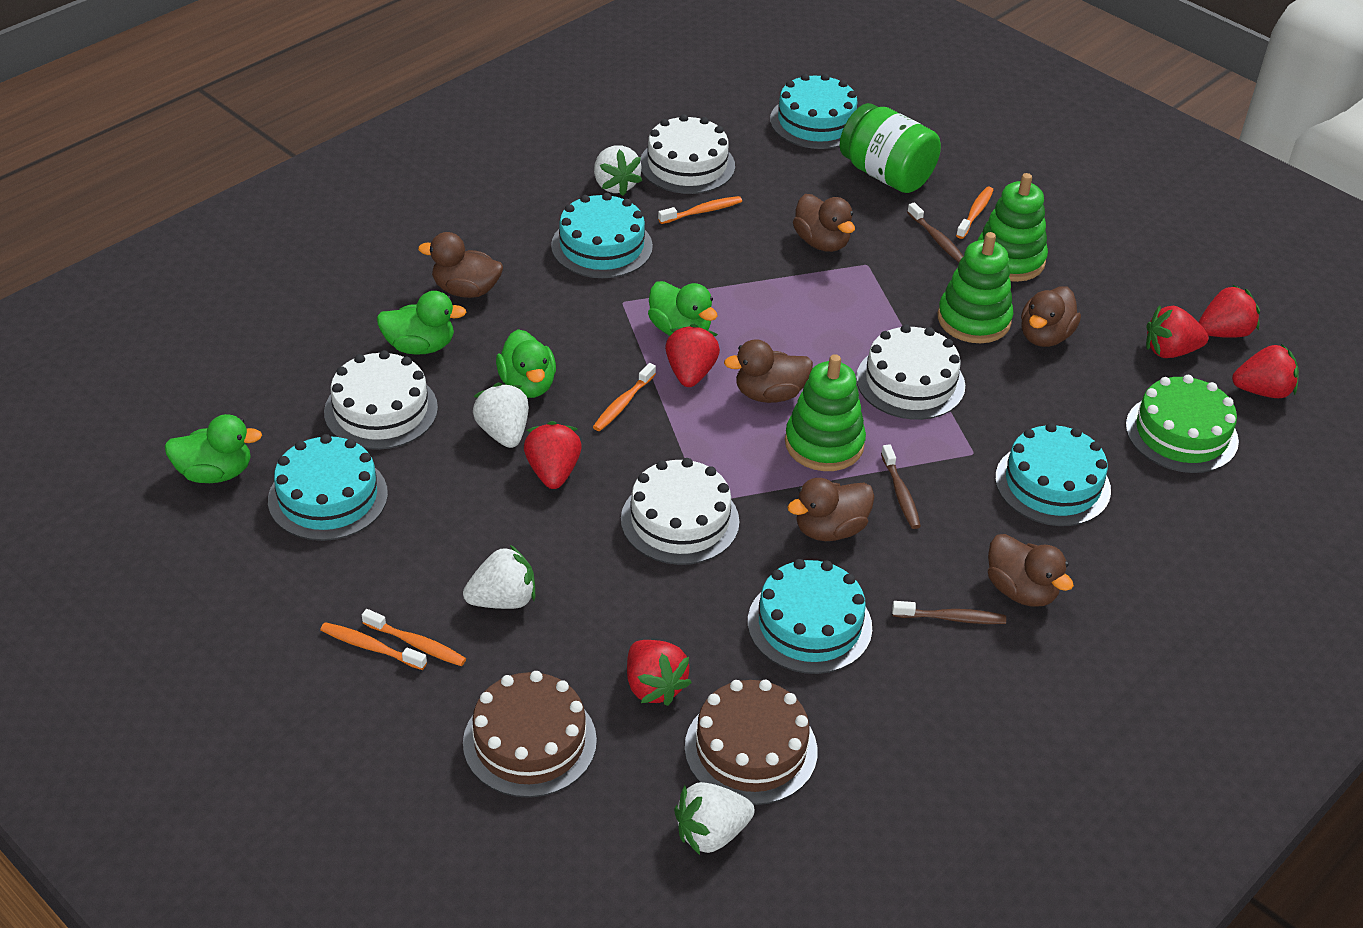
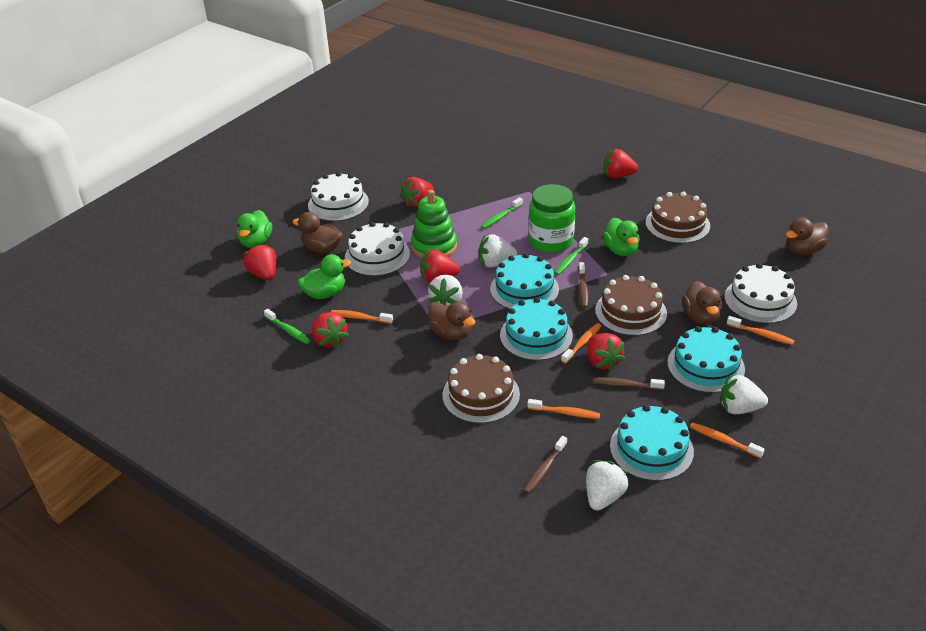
brown cake: 2 -> 3
brown duck: 6 -> 4
green cake: 1 -> 0
green duck: 4 -> 3
green stacking toy: 3 -> 1
green toothbrush: 0 -> 3
turquoise cake: 5 -> 4
white cake: 4 -> 3

